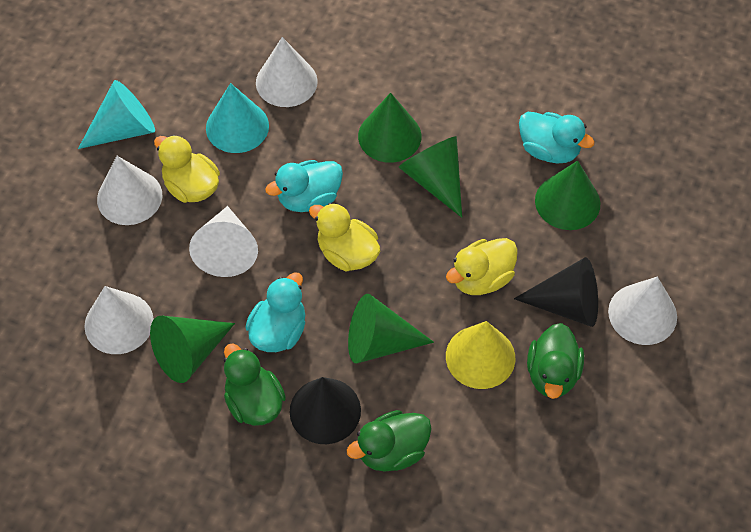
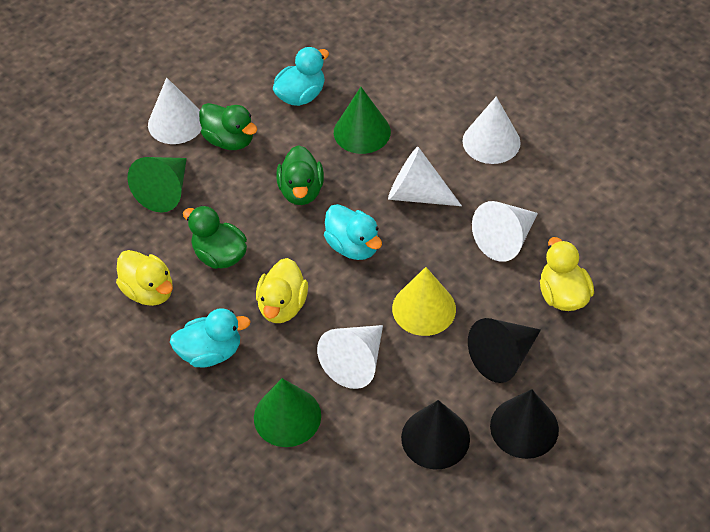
black cone: 2 -> 3
green cone: 5 -> 3
turquoise cone: 2 -> 0

